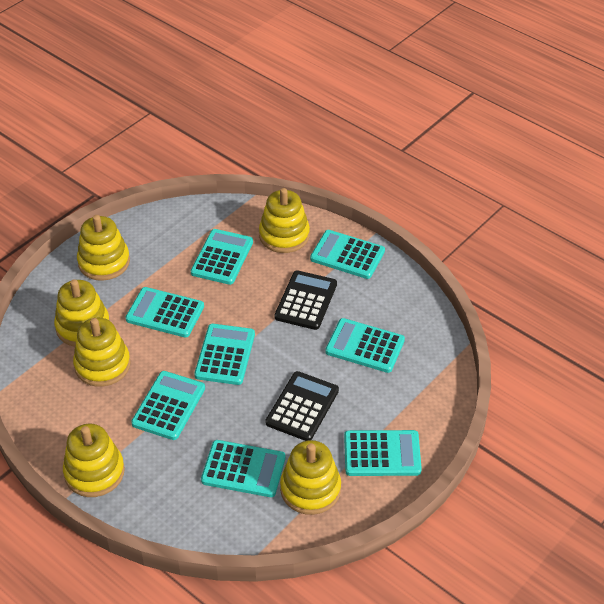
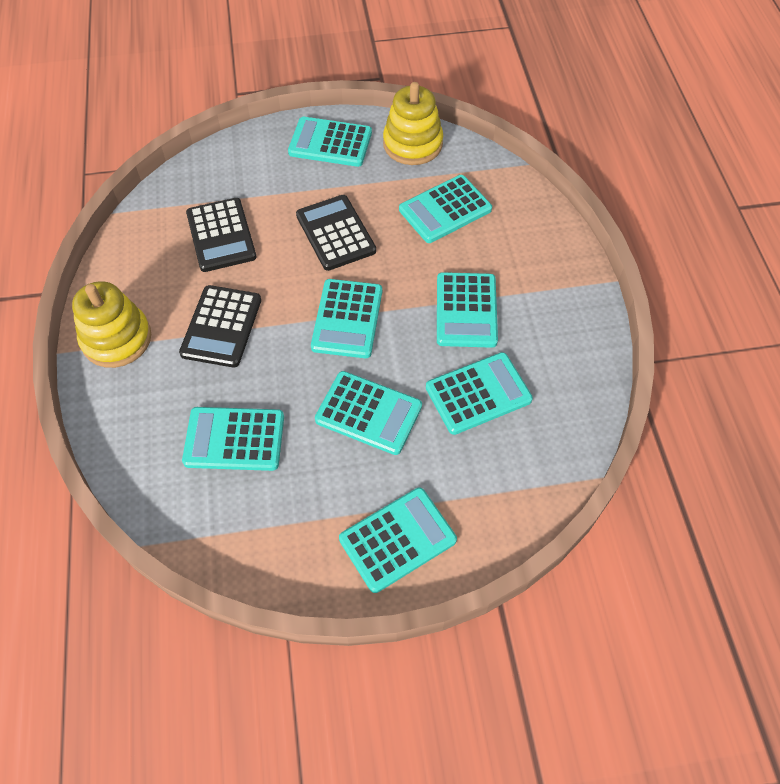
black calculator: 2 -> 3
yellow stacking toy: 6 -> 2

